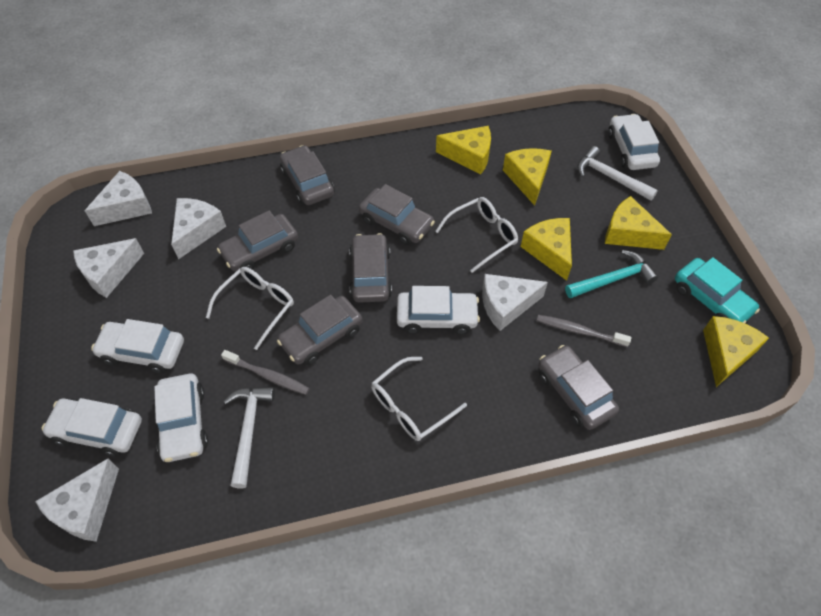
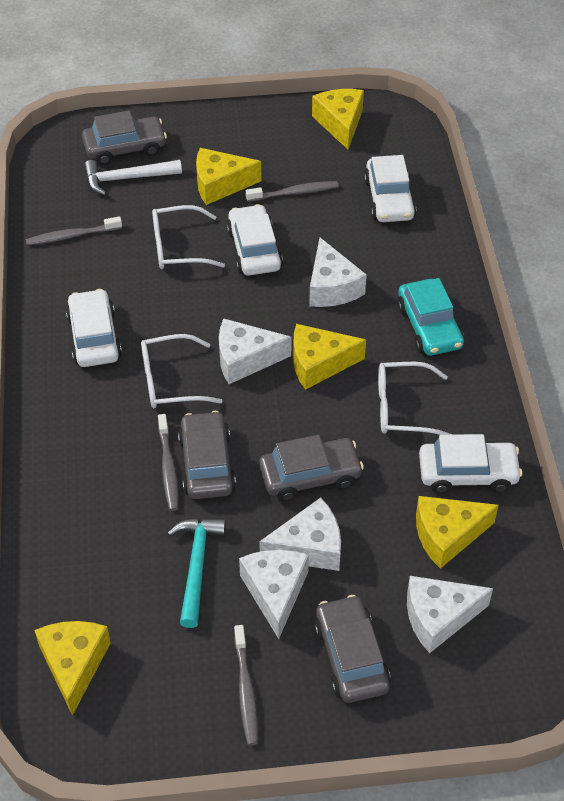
grey car: 6 -> 4
grey toothbrush: 2 -> 4
white car: 5 -> 4
white hammer: 2 -> 1

